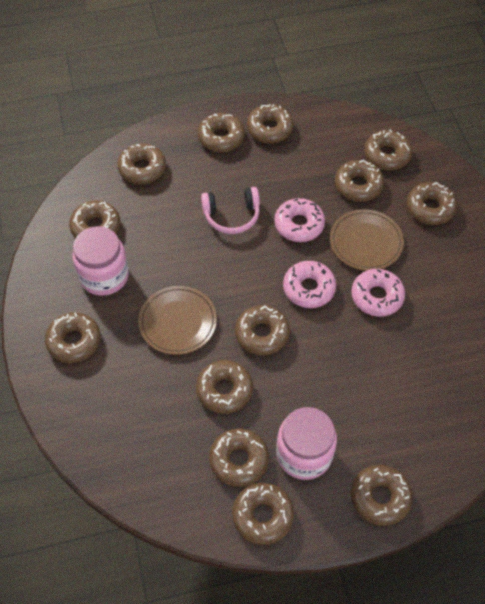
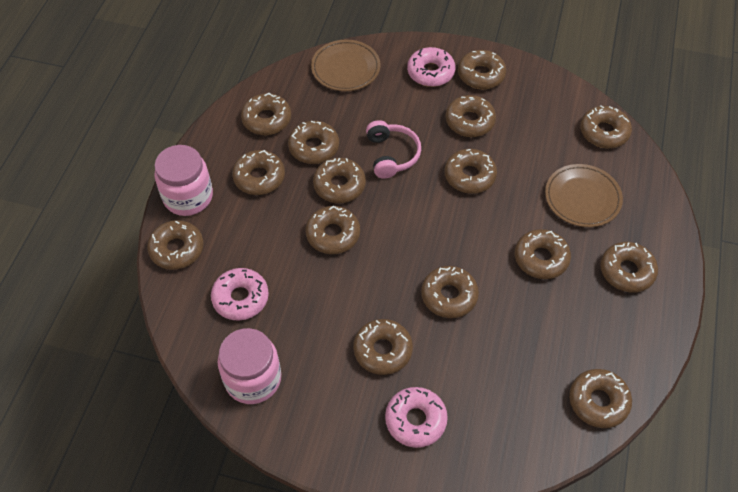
brown donut: 13 -> 15

